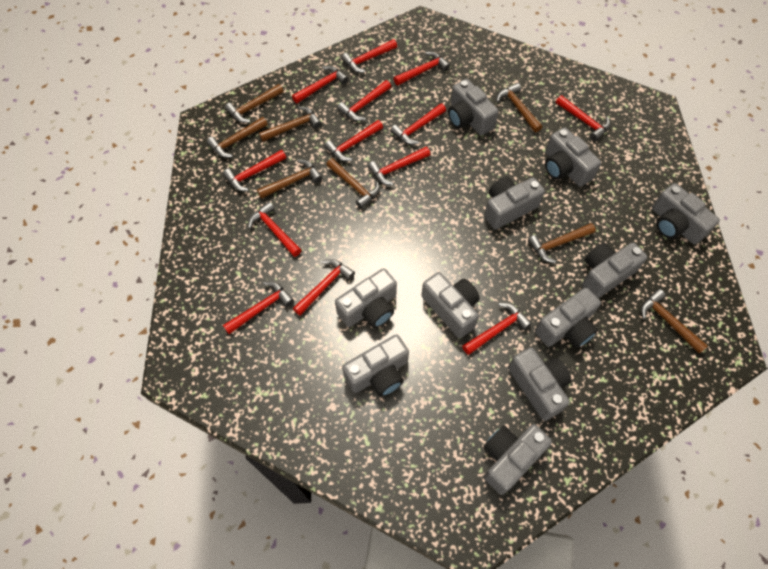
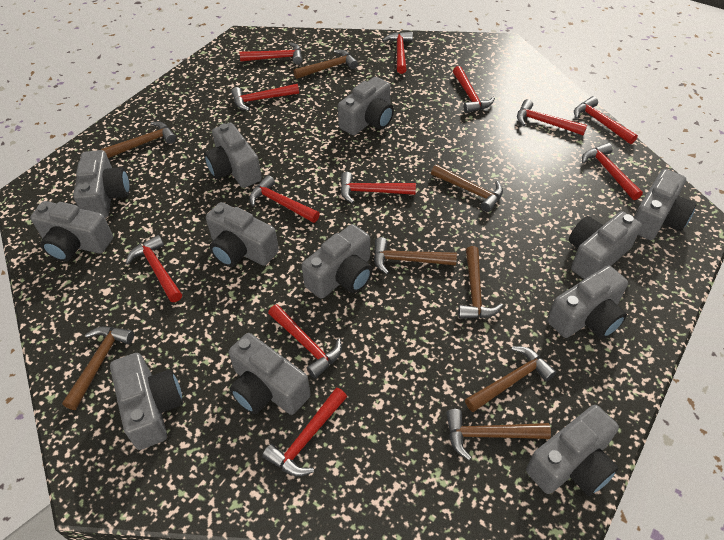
grey camera: 11 -> 12
red hammer: 13 -> 12

